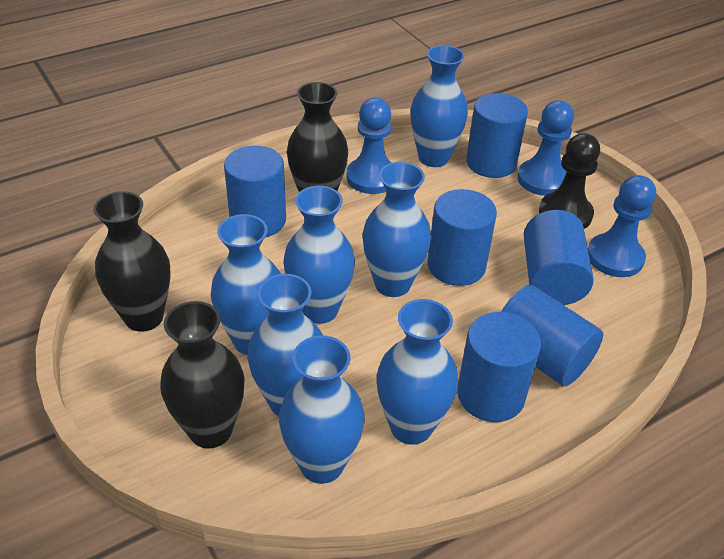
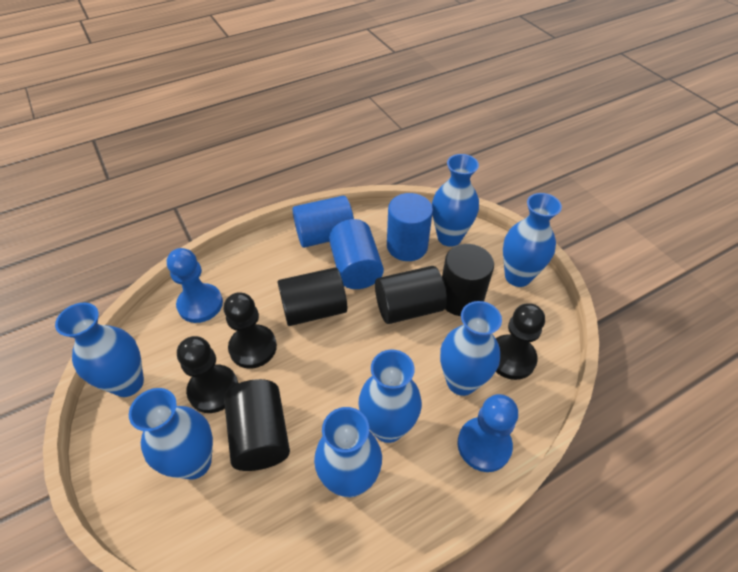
black cylinder: 0 -> 4
black pawn: 1 -> 3
black vase: 3 -> 0
blue cylinder: 6 -> 3
blue pawn: 3 -> 2

